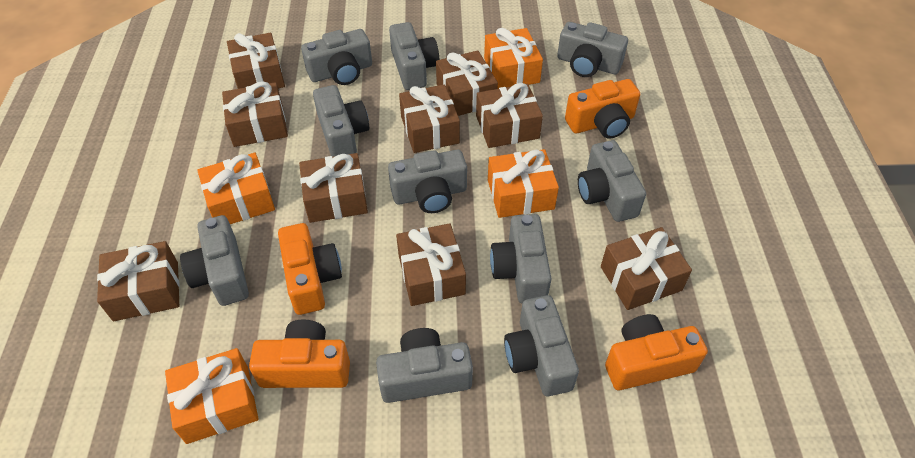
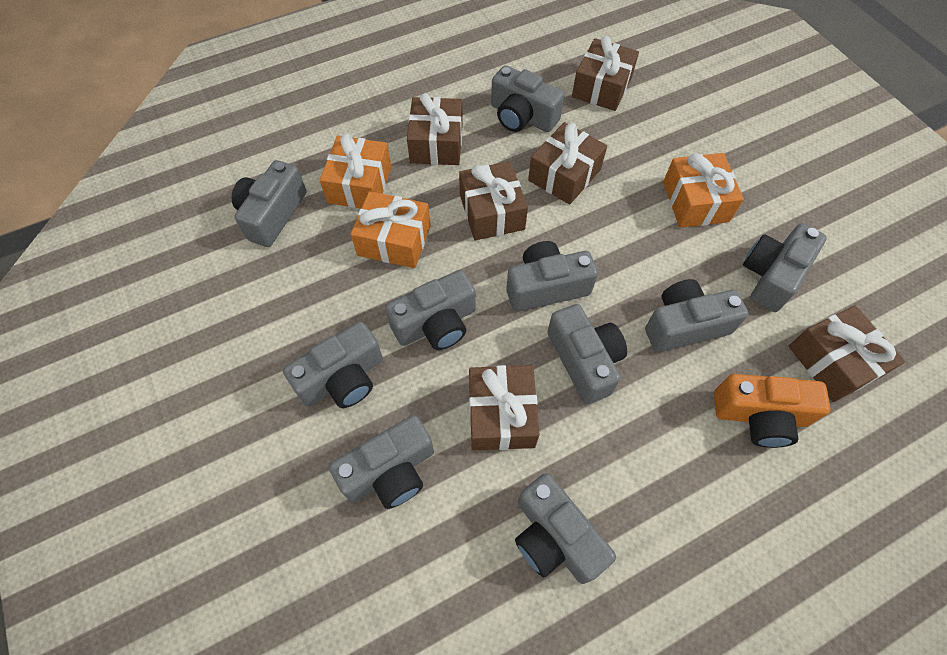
brown gift: 9 -> 6
orange camera: 4 -> 1
orange gift: 4 -> 3

